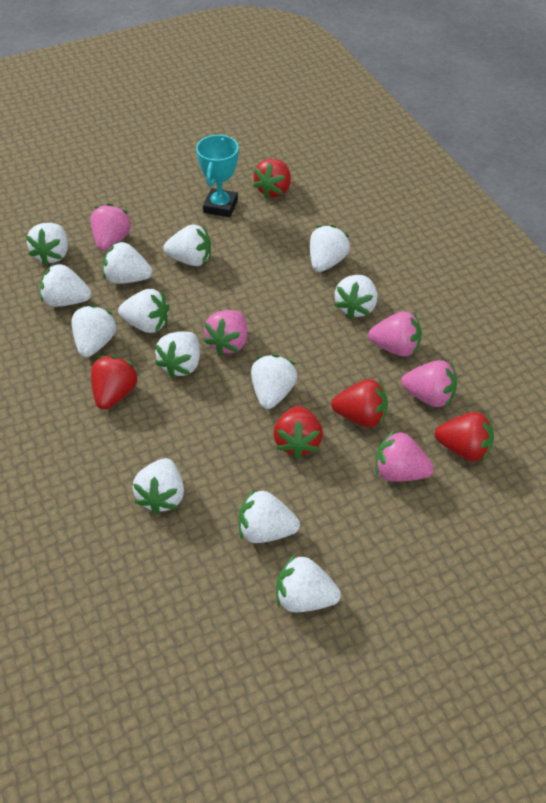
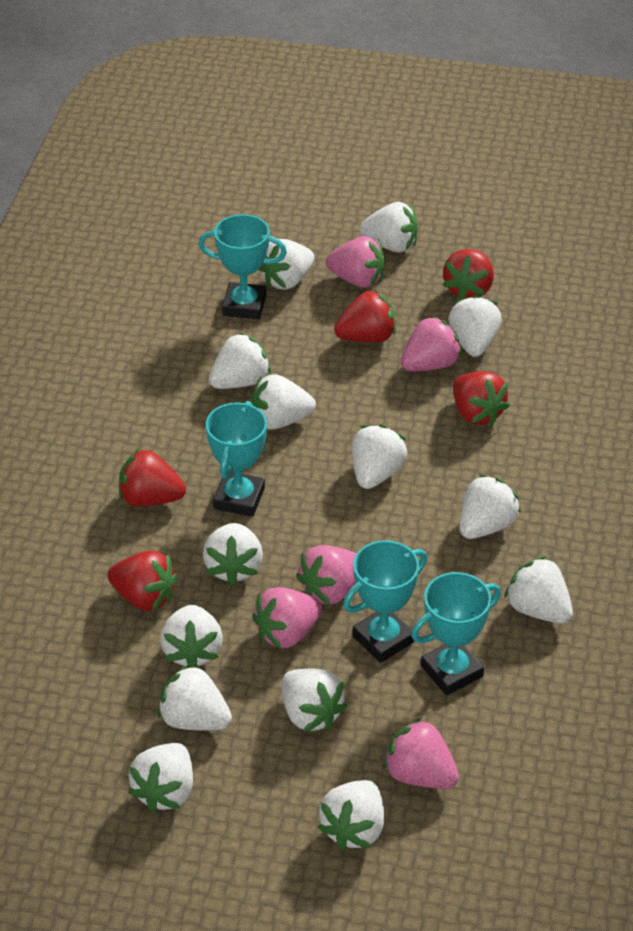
turquoise trophy: 1 -> 4
white strawberry: 13 -> 14

